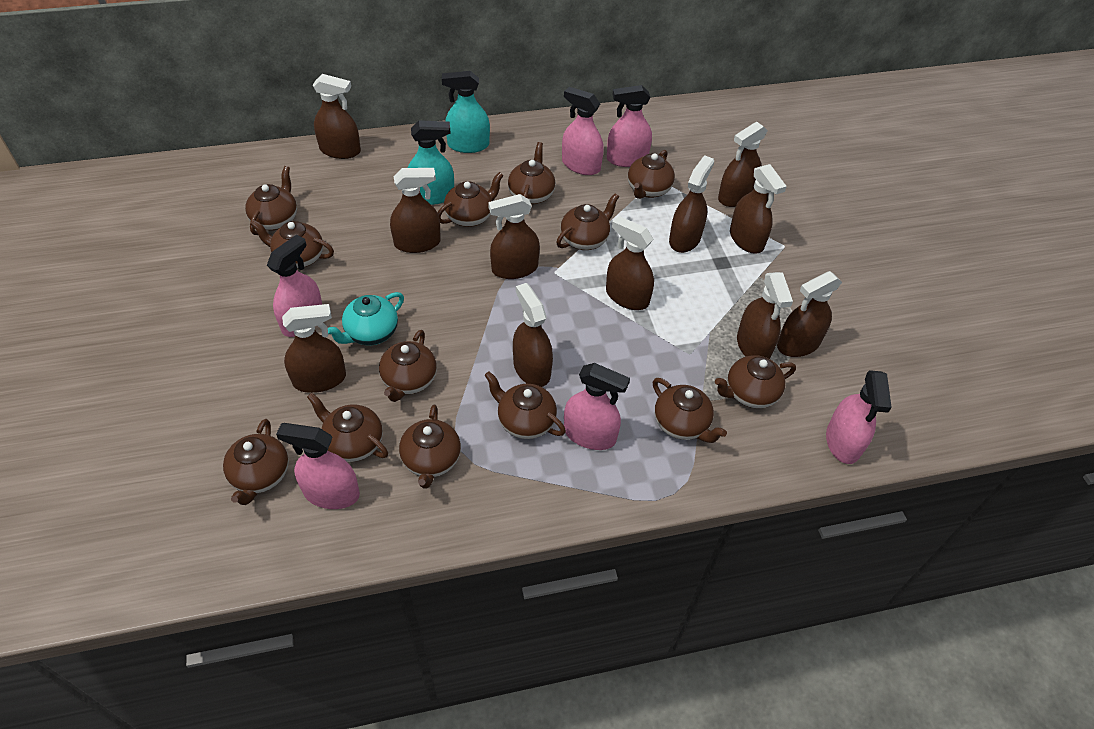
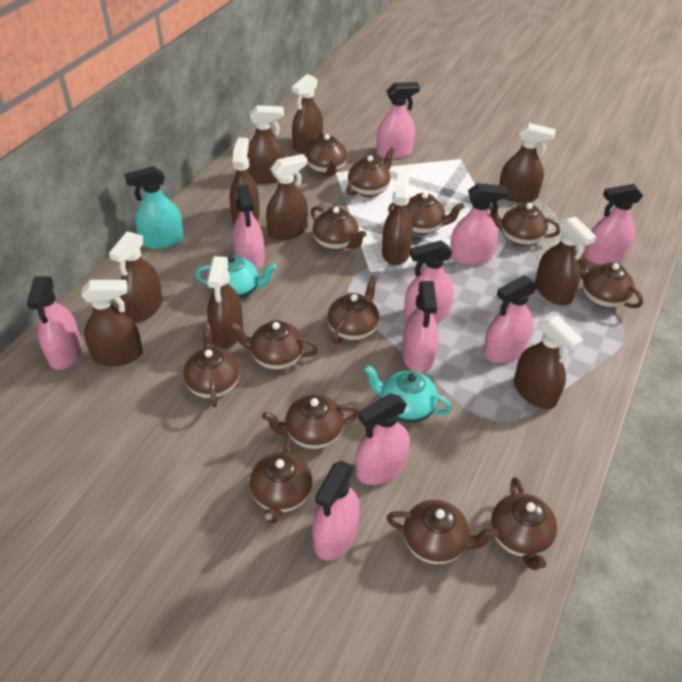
pink spray bottle: 6 -> 10
turquoise spray bottle: 2 -> 1
turquoise teapot: 1 -> 2

